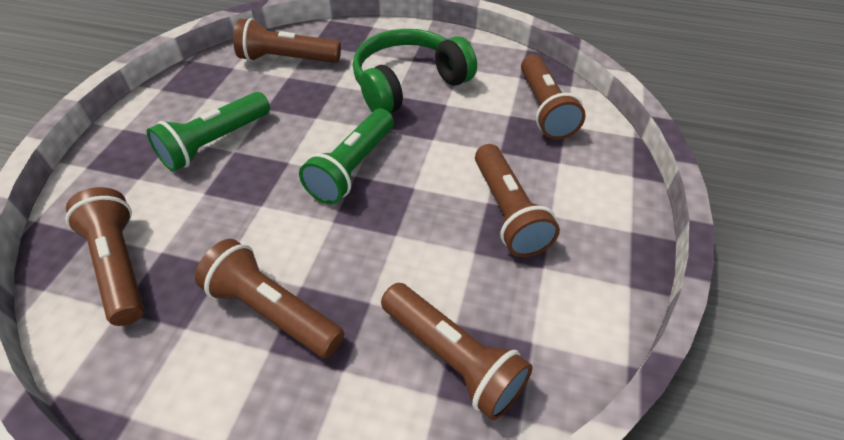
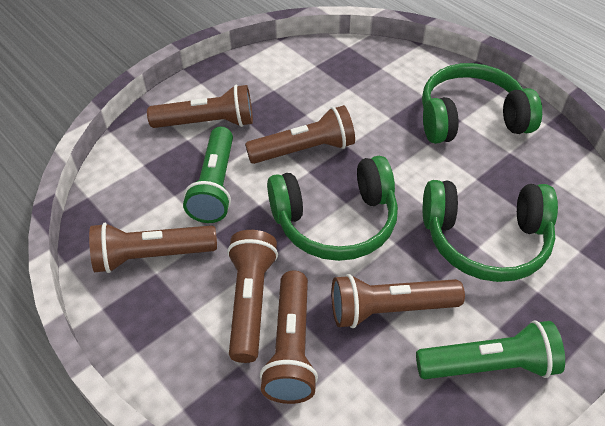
green headphones: 1 -> 3

